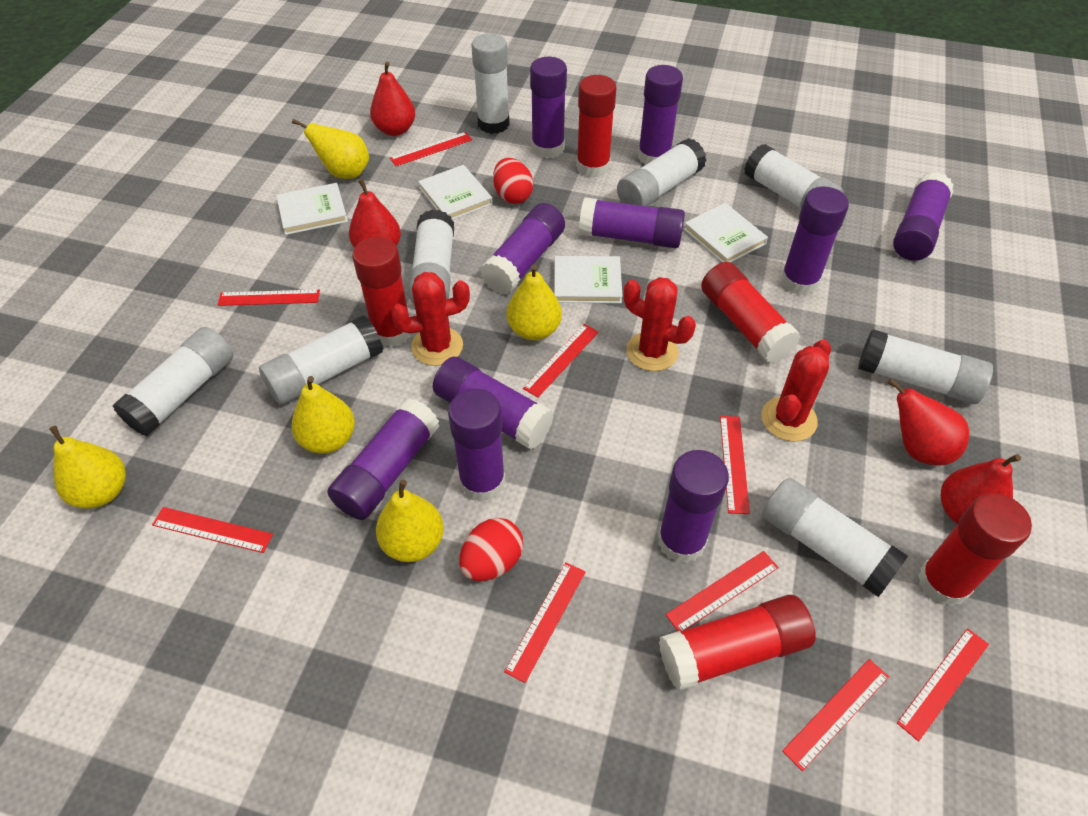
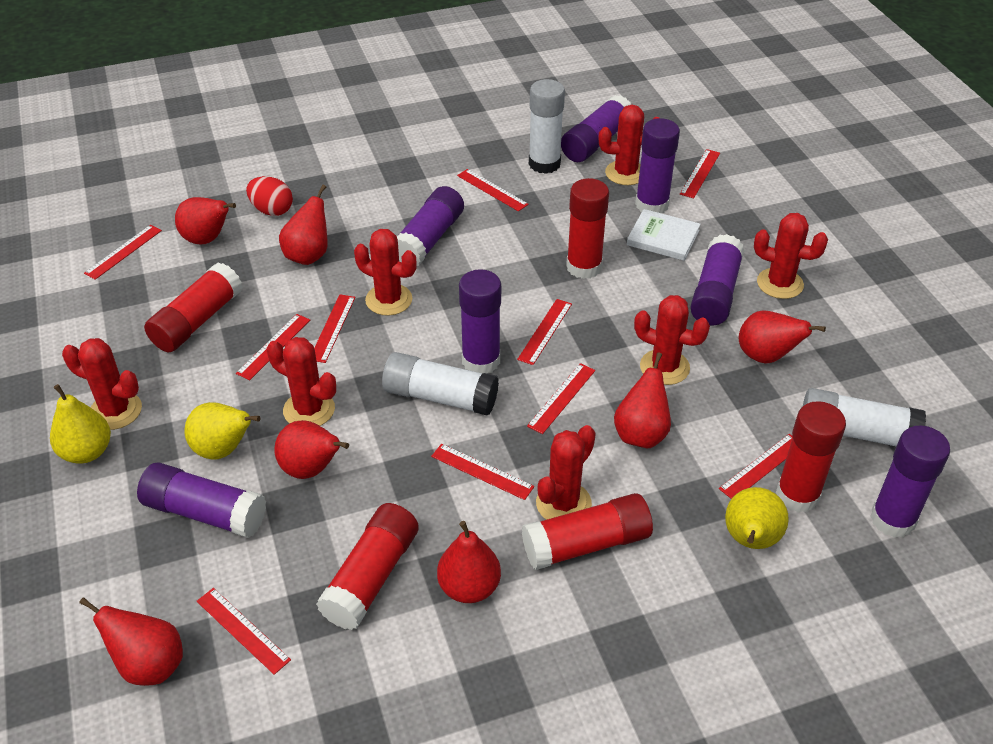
purple glue stick: 10 -> 7
red cactus: 3 -> 7
red egg: 2 -> 1
red pear: 4 -> 7
red ruler: 9 -> 10
white book: 4 -> 1
white glue stick: 8 -> 3
yellow pear: 5 -> 3

